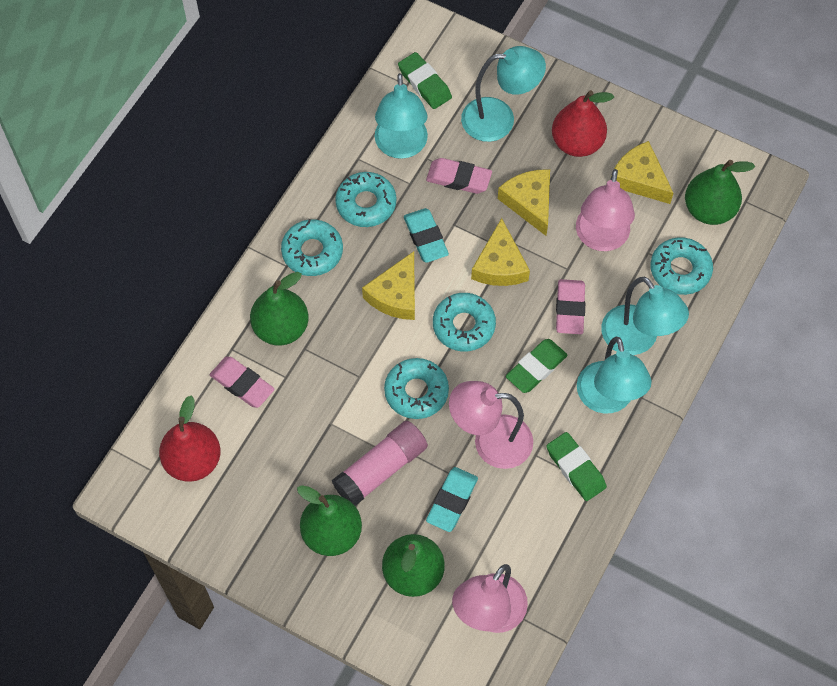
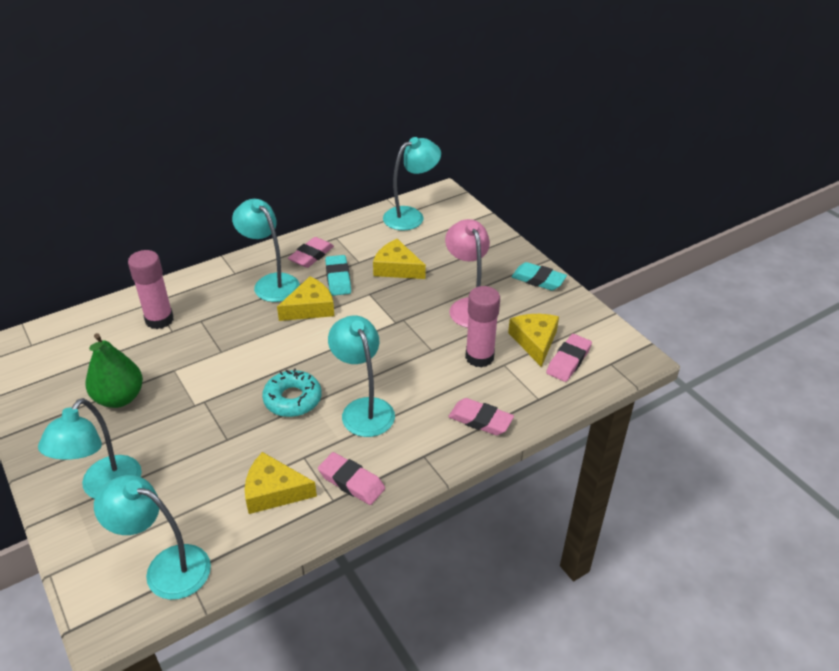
green eraser: 3 -> 0
green pear: 4 -> 1
pink eraser: 3 -> 4
pink glue stick: 1 -> 2
pink lamp: 3 -> 1
red pear: 2 -> 0
turquoise donut: 5 -> 1
turquoise lamp: 4 -> 5

